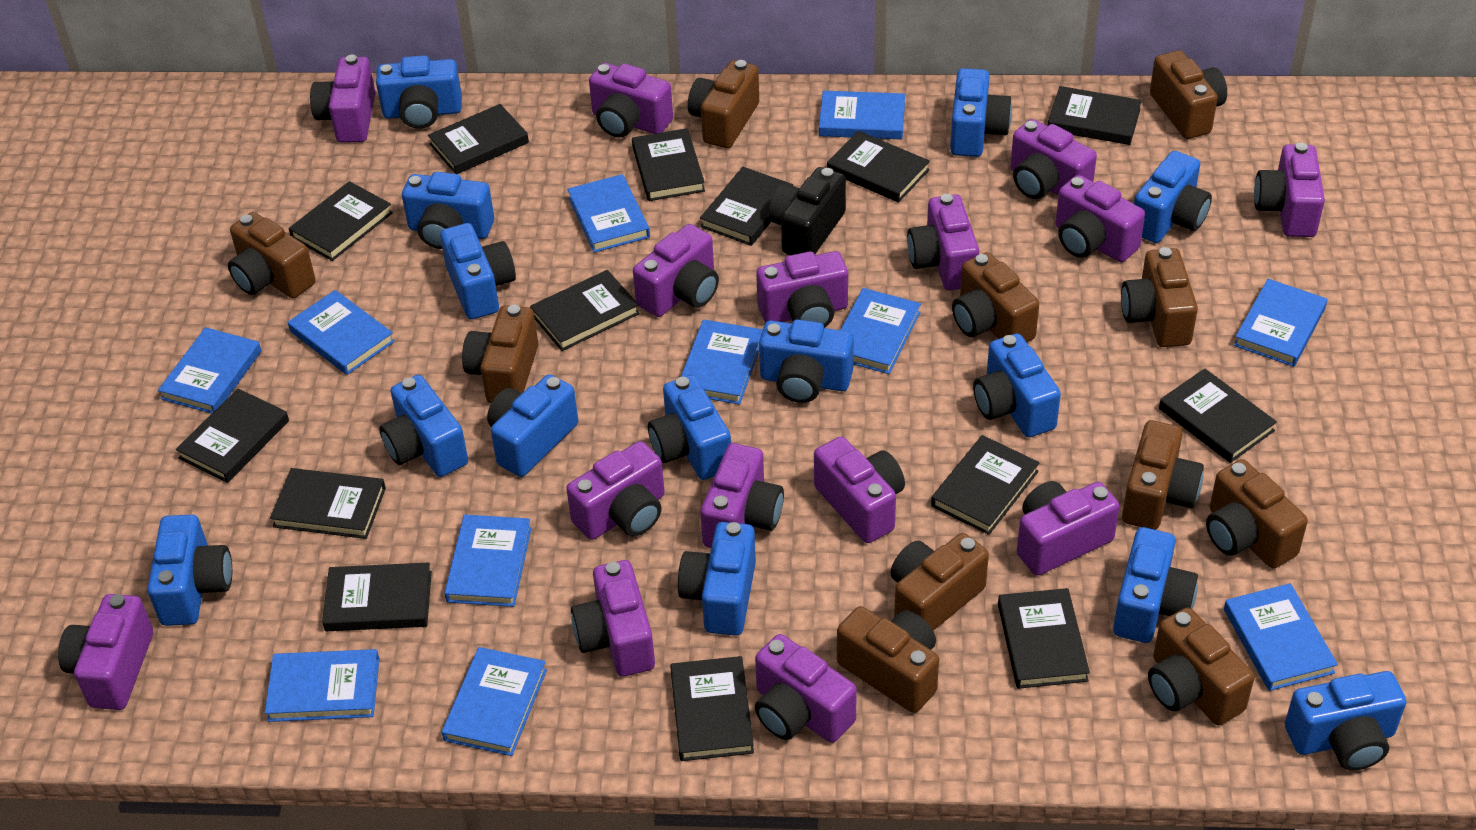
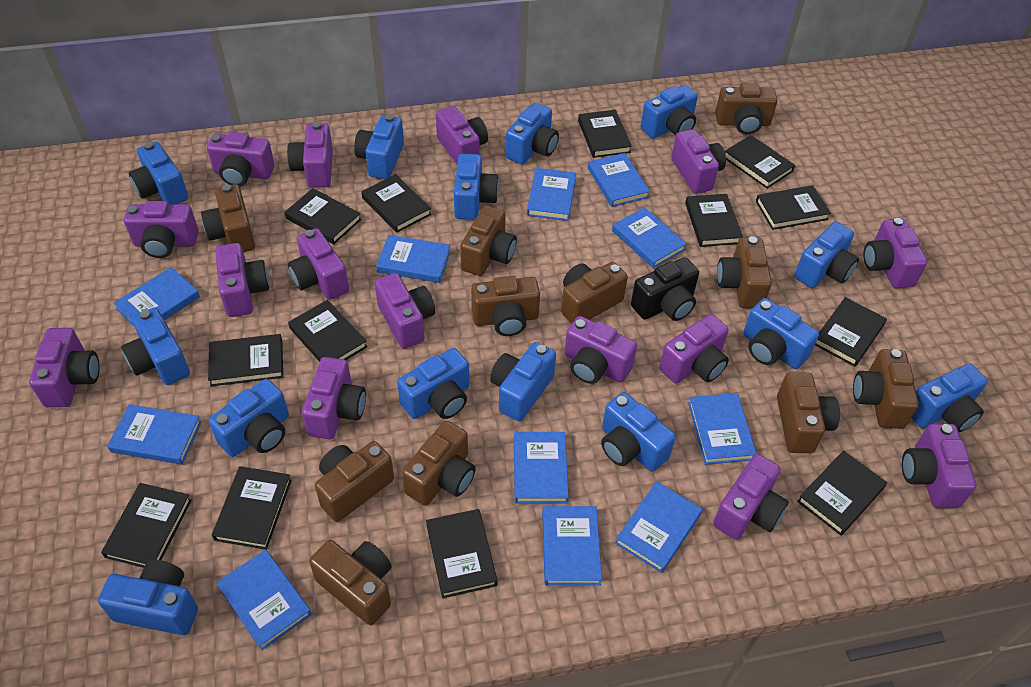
black book: 14 -> 13

